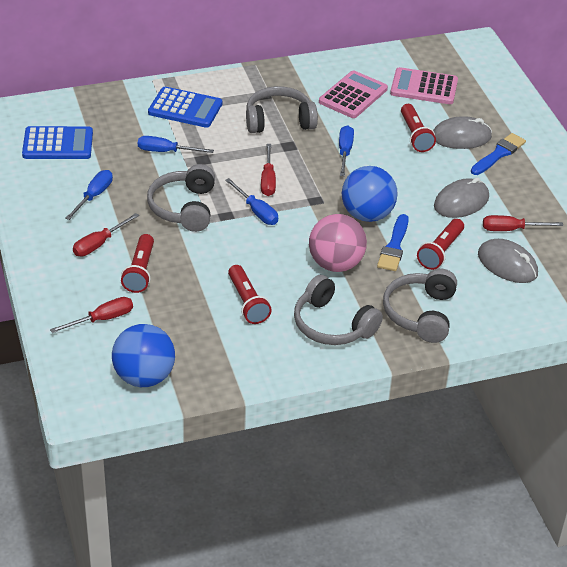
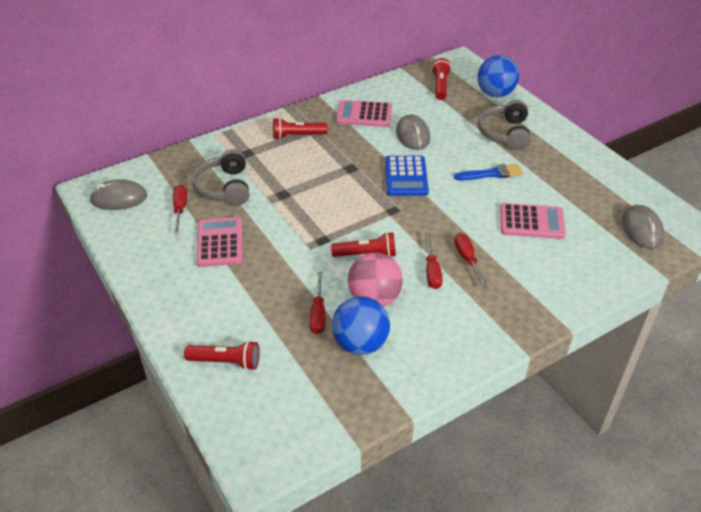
blue brush: 2 -> 1
blue calculator: 2 -> 1
blue screwdriver: 4 -> 0
grey headphones: 4 -> 2
pink calculator: 2 -> 3

